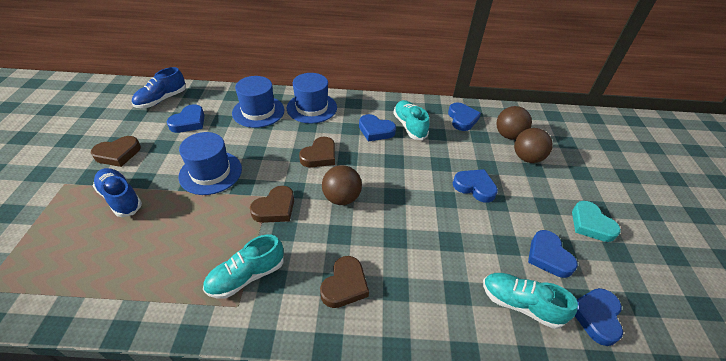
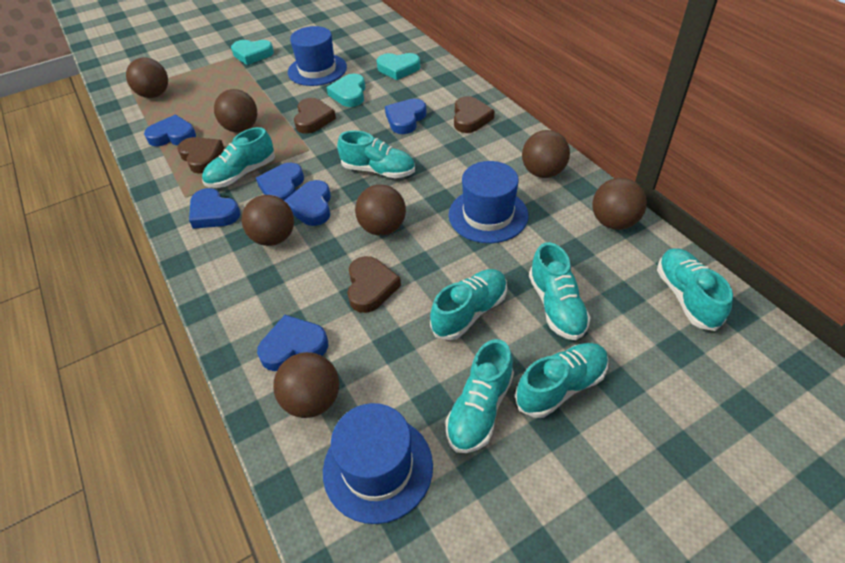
blue shoe: 2 -> 0
brown ball: 3 -> 7
turquoise heart: 1 -> 3
turquoise shoe: 3 -> 7

